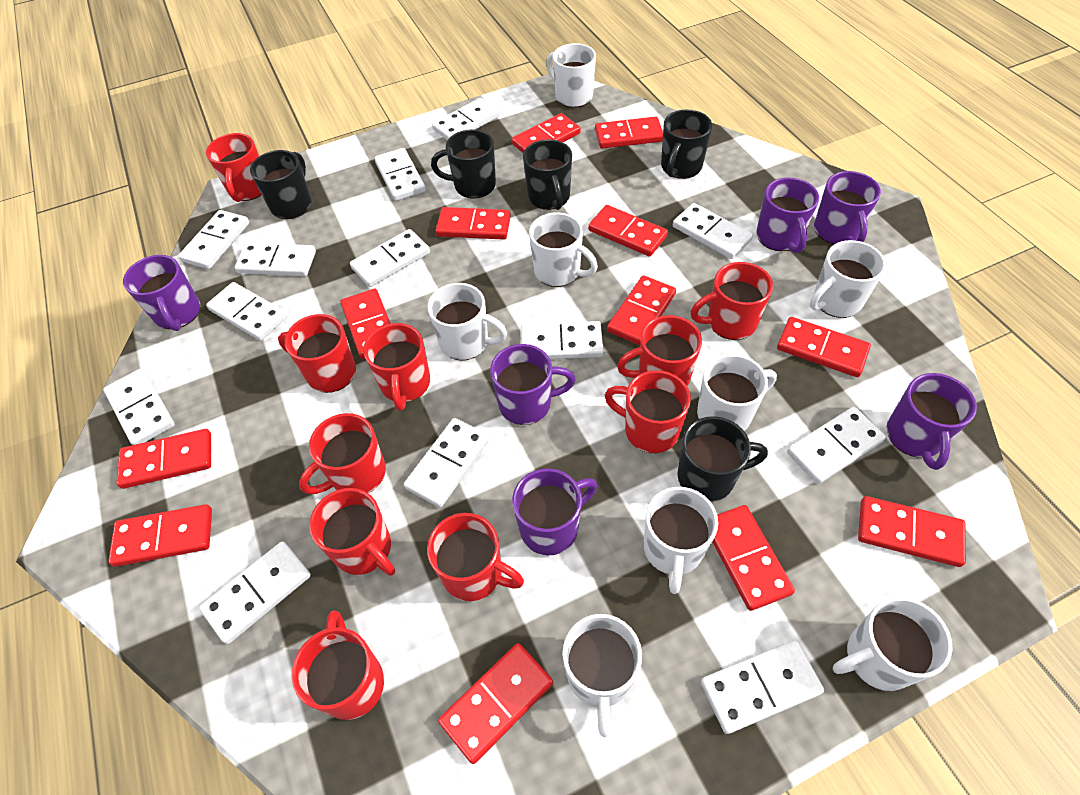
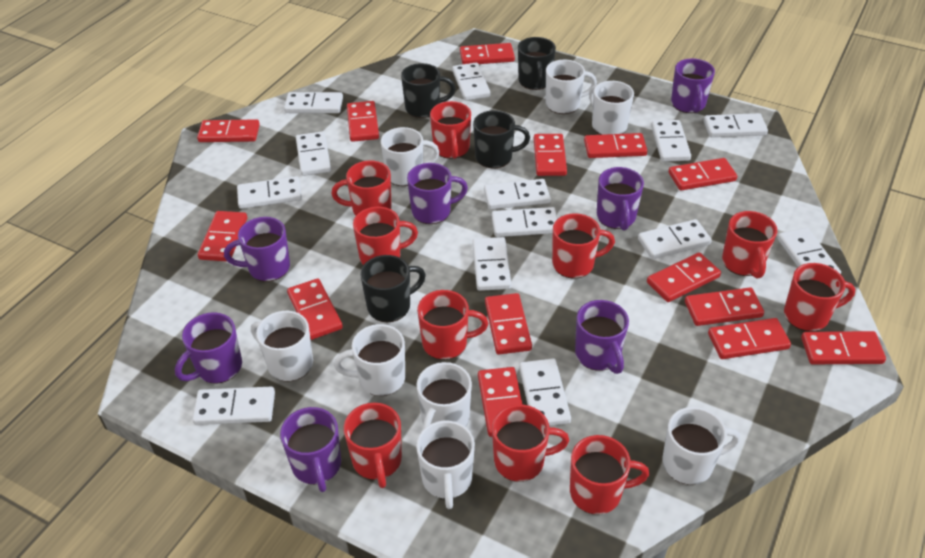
black mug: 5 -> 4
purple mug: 6 -> 7
red domino: 12 -> 14

